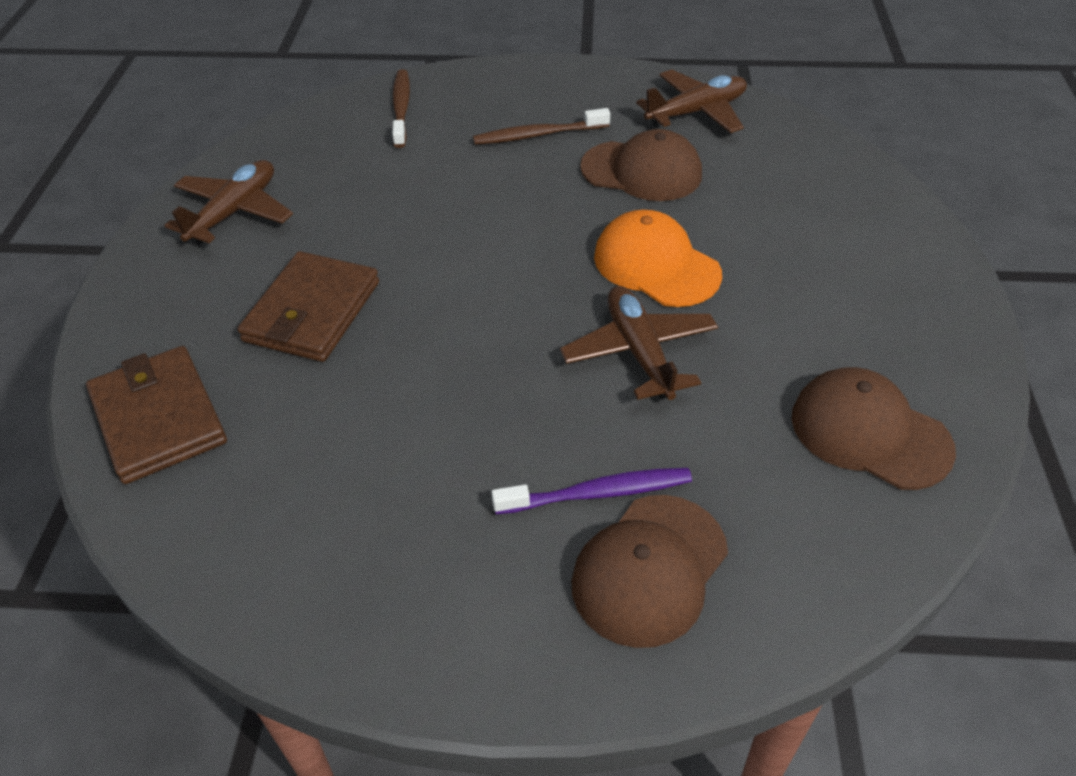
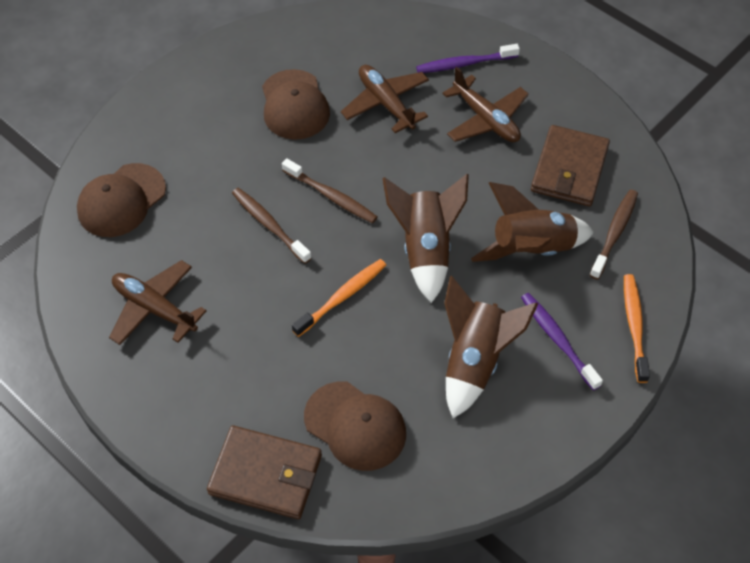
brown rocket: 0 -> 3
brown toothbrush: 2 -> 3
orange cap: 1 -> 0
orange toothbrush: 0 -> 2
purple toothbrush: 1 -> 2

